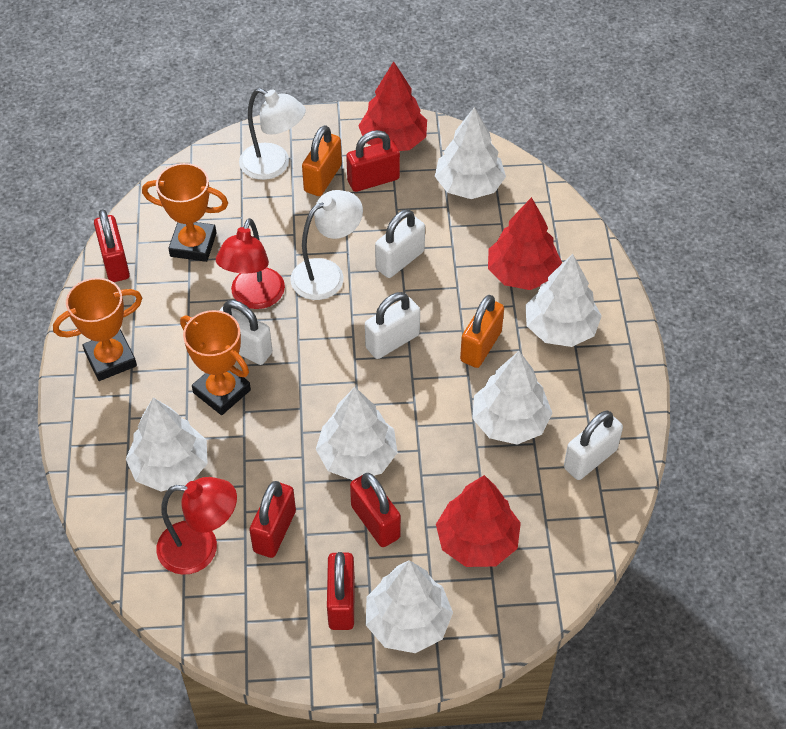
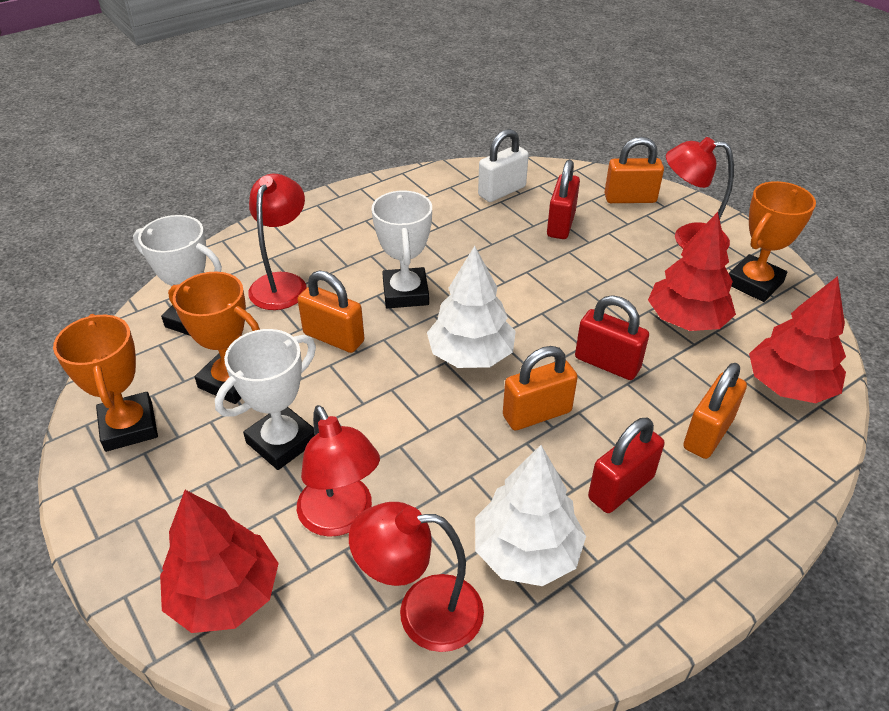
orange padlock: 2 -> 4
red lamp: 2 -> 4
red padlock: 5 -> 3
white lamp: 2 -> 0
white padlock: 4 -> 1
white tree: 6 -> 2
white trophy: 0 -> 3

